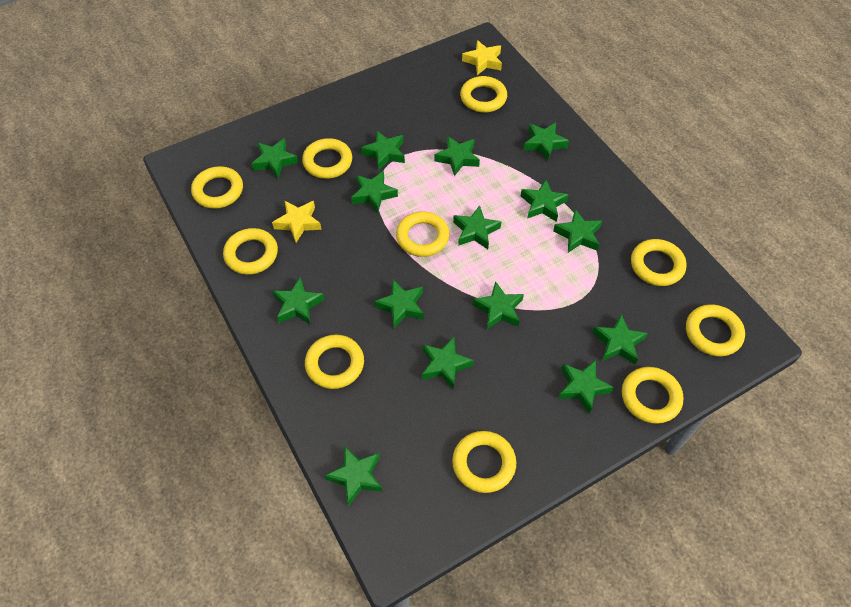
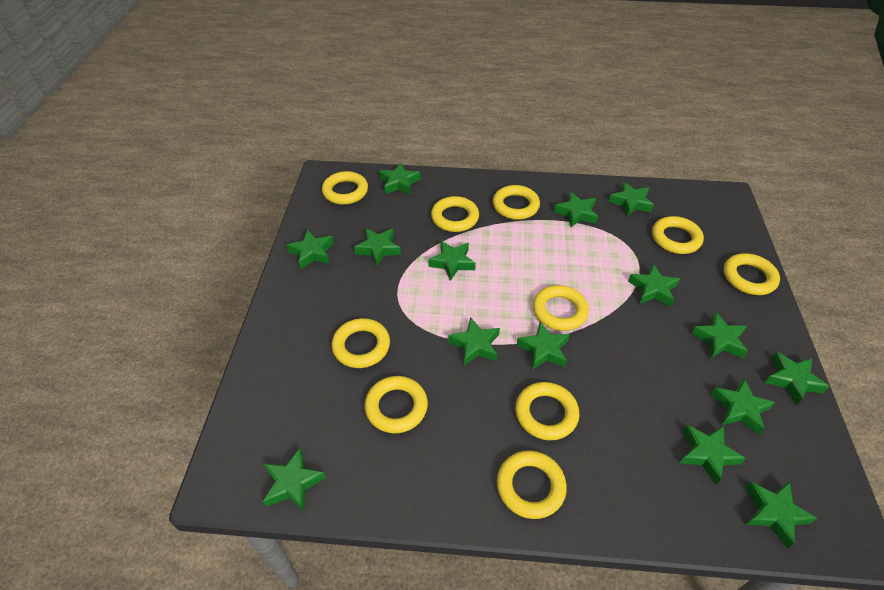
yellow star: 2 -> 0

